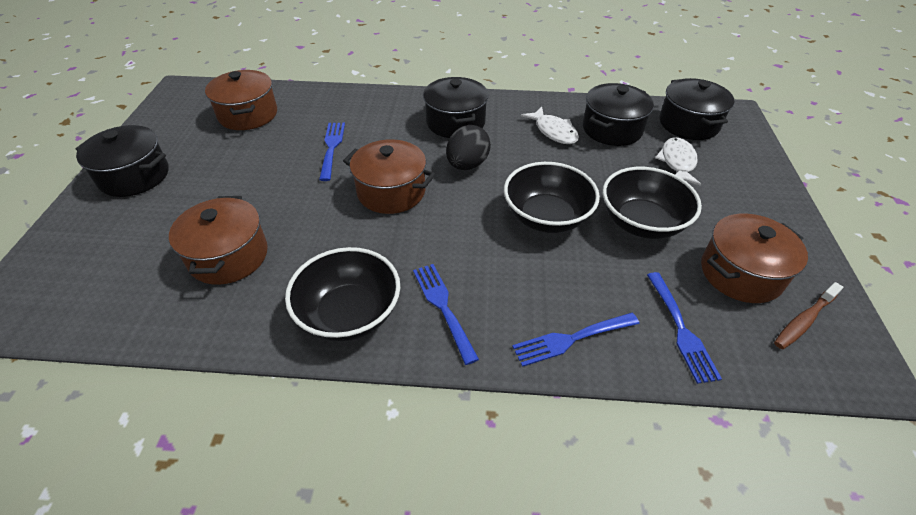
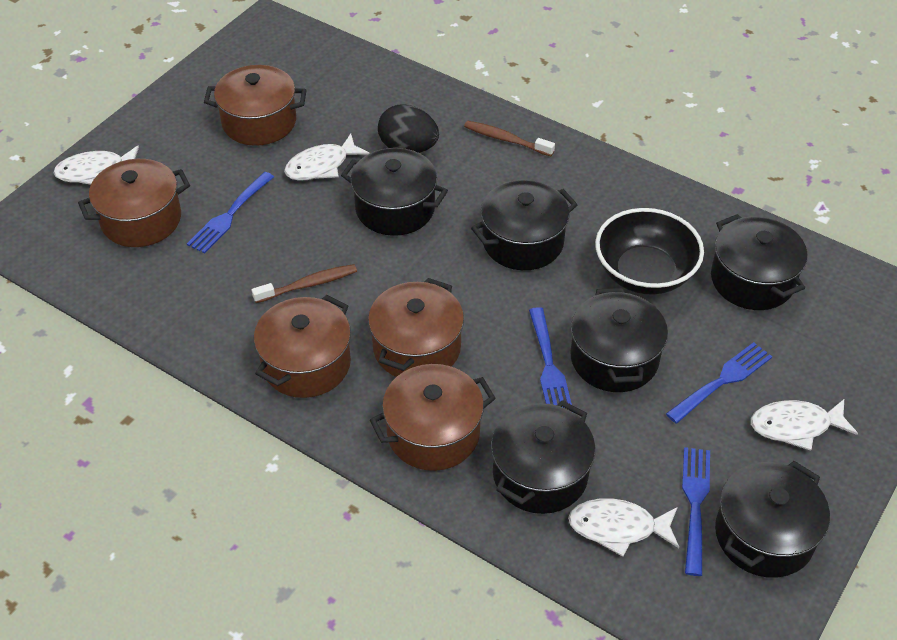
black bowl: 3 -> 1
black pot: 4 -> 6
brown pot: 4 -> 5
brown toothbrush: 1 -> 2
white fish: 2 -> 4

